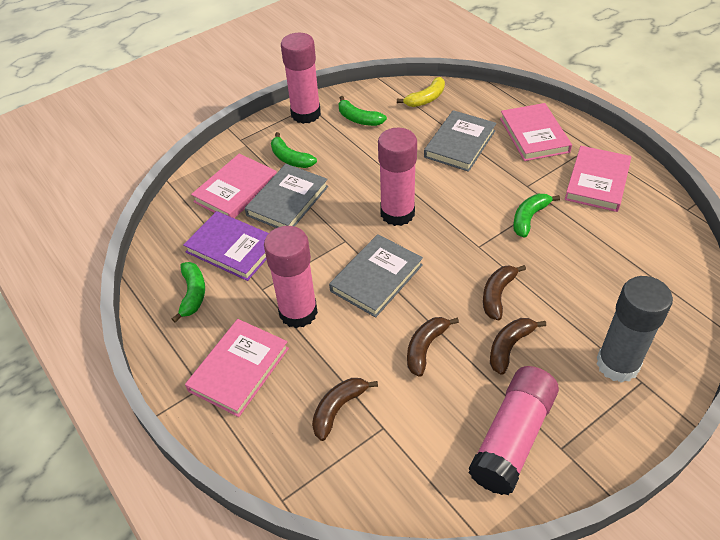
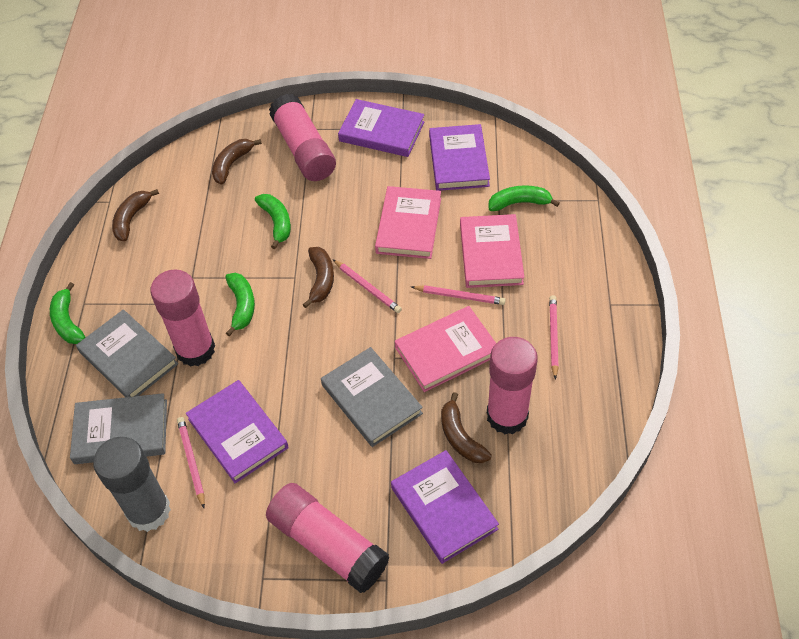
pink book: 4 -> 3
pink pencil: 0 -> 4
purple book: 1 -> 4
yellow banana: 1 -> 0

